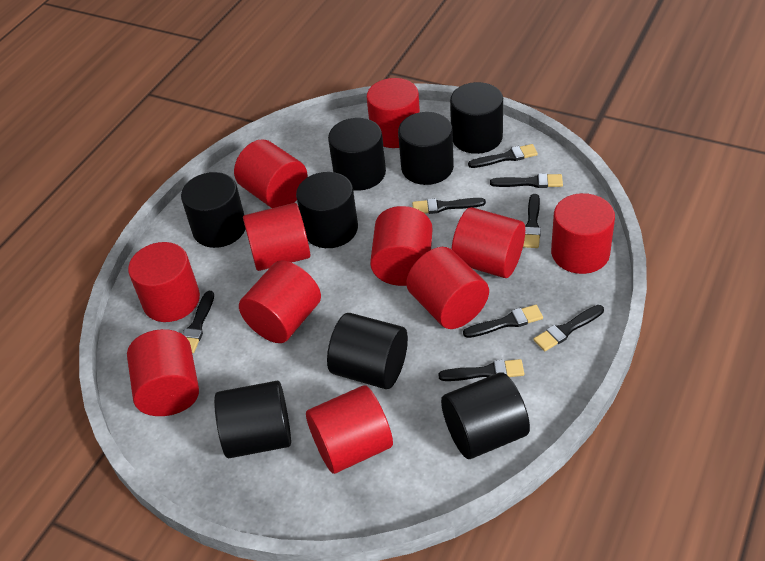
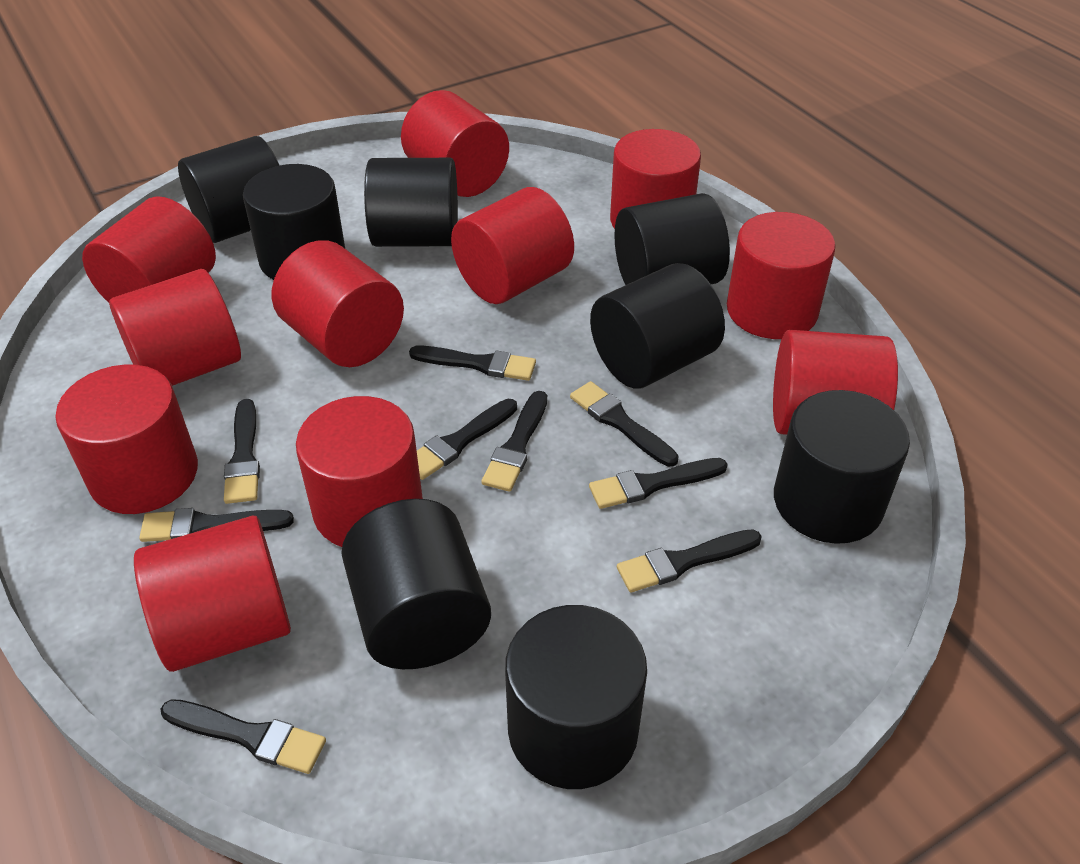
black brush: 8 -> 9

